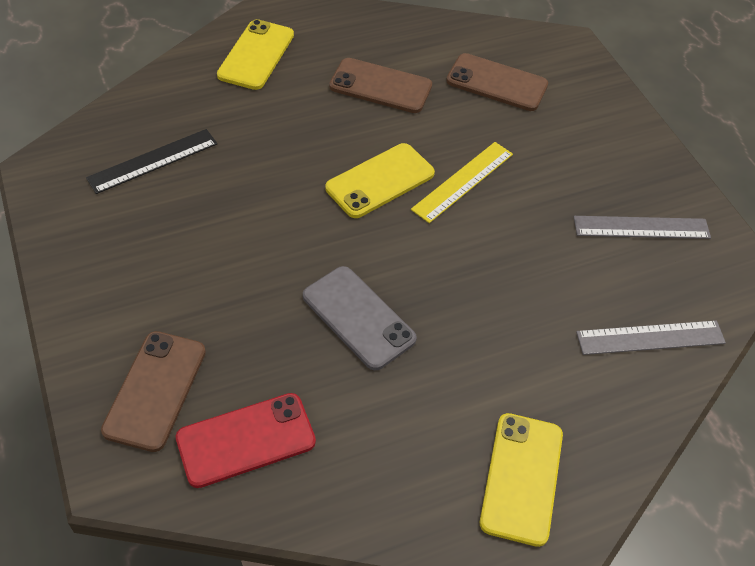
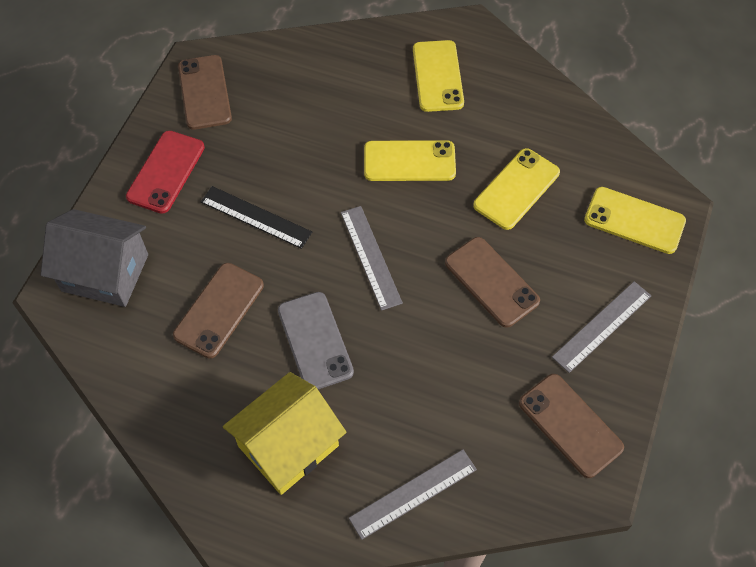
brown phone: 3 -> 4
grey house: 0 -> 1
grey ruler: 2 -> 3
yellow house: 0 -> 1
yellow phone: 3 -> 4
yellow ruler: 1 -> 0

